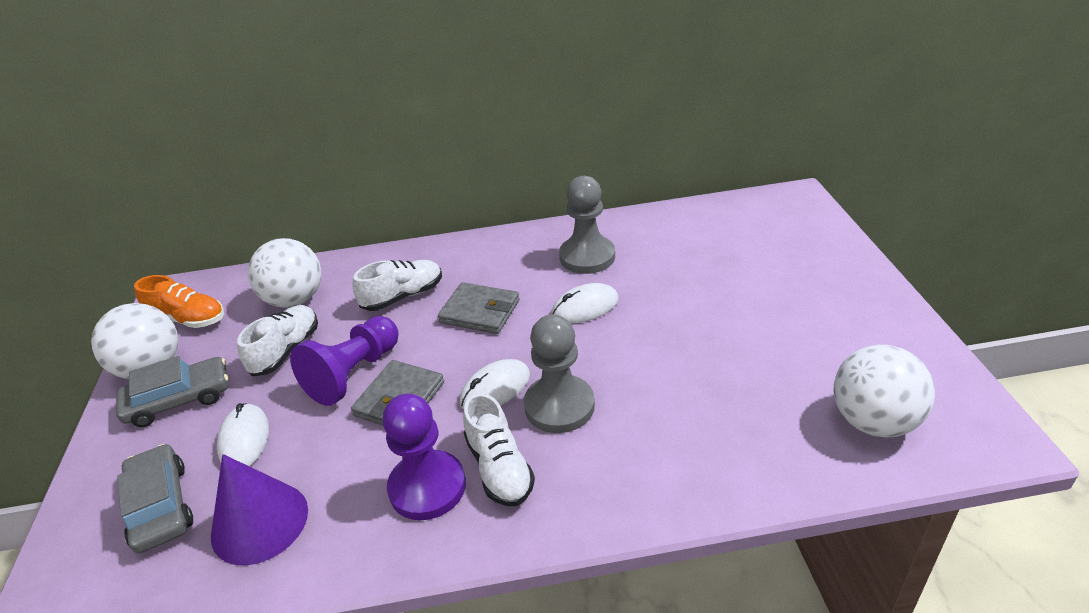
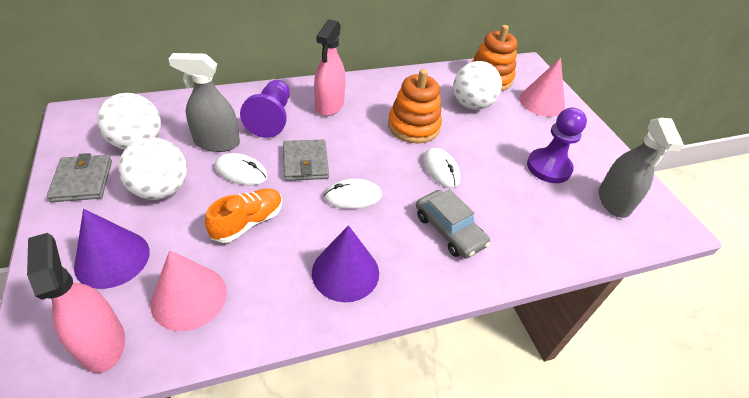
grey car: 2 -> 1
grey pawn: 2 -> 0
grey spray bottle: 0 -> 2
orange stacking toy: 0 -> 2
pink cone: 0 -> 2
pink spray bottle: 0 -> 2
purple cone: 1 -> 2
white shoe: 3 -> 0

